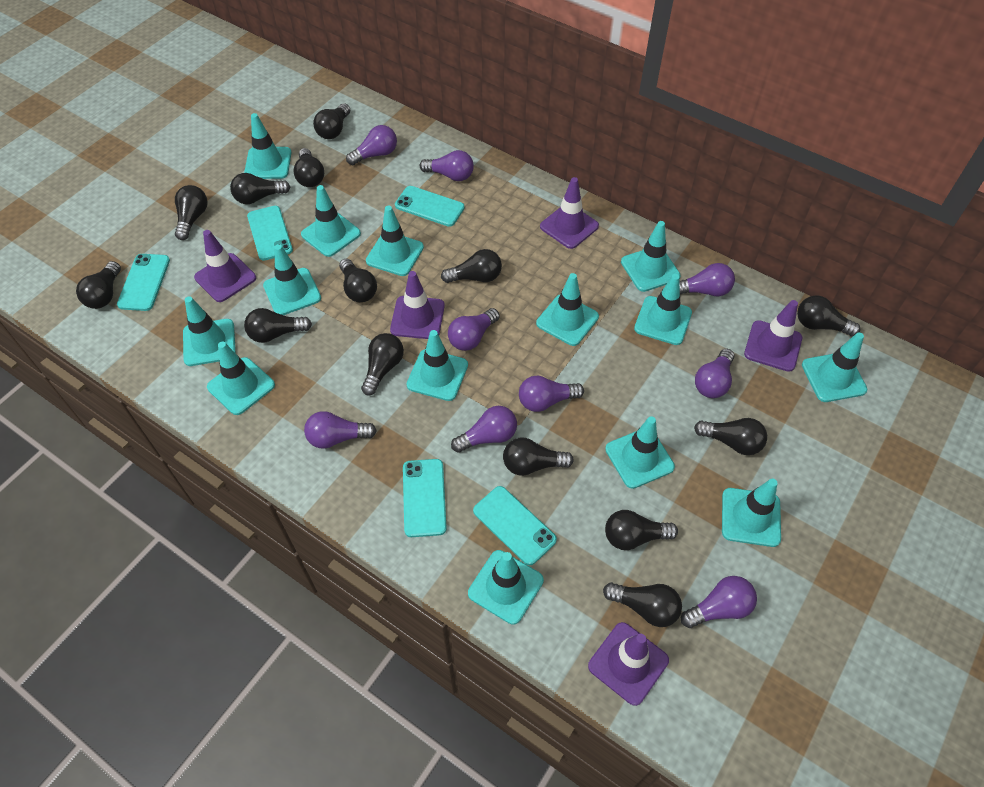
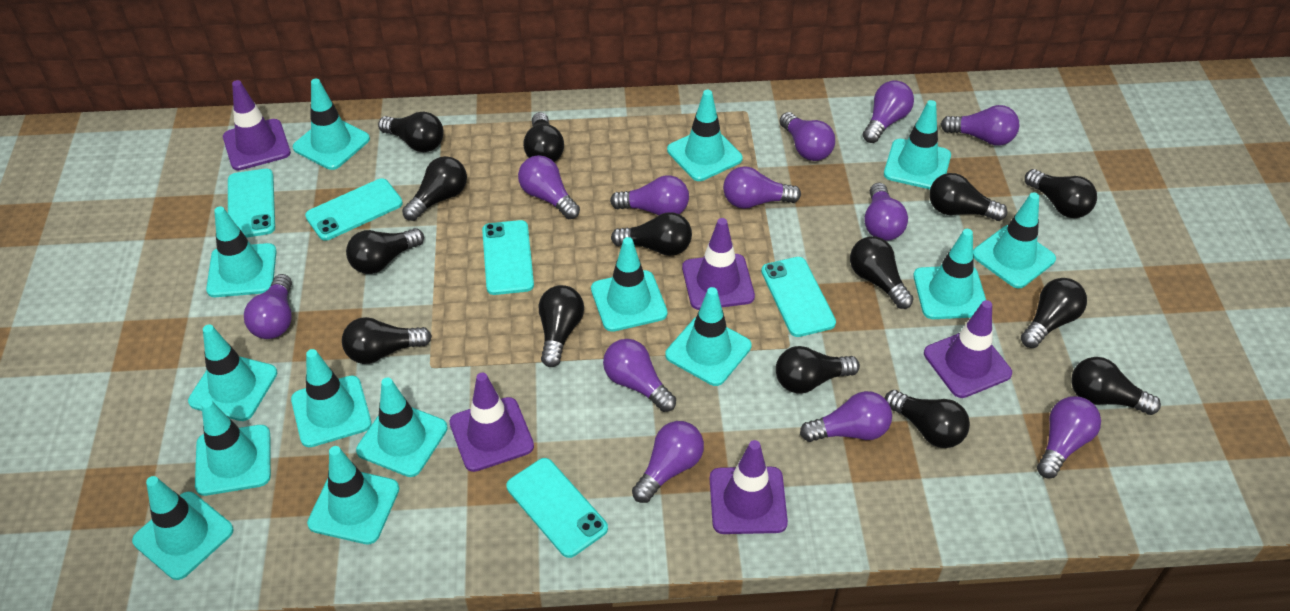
purple light bulb: 9 -> 12

